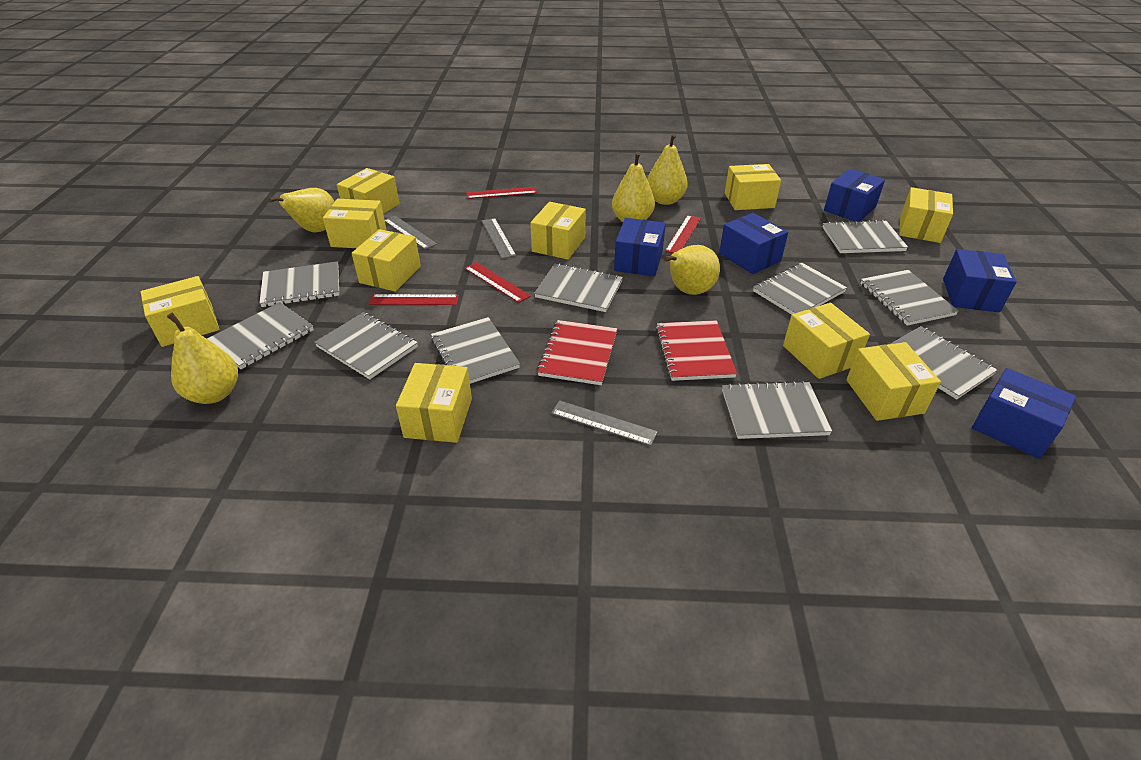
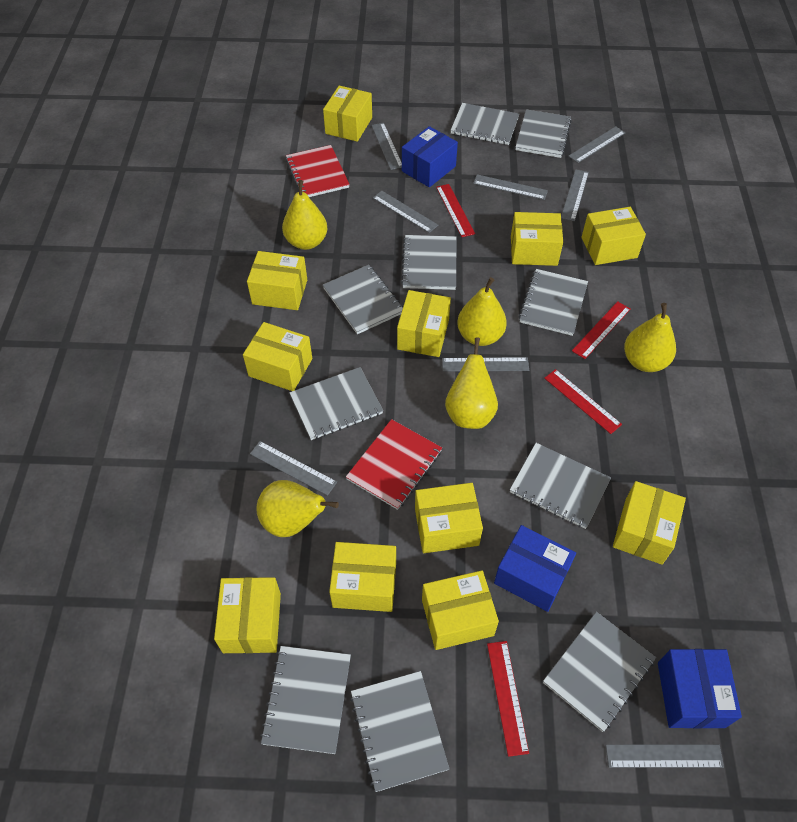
blue box: 5 -> 3
grey ruler: 3 -> 8
yellow box: 10 -> 11

